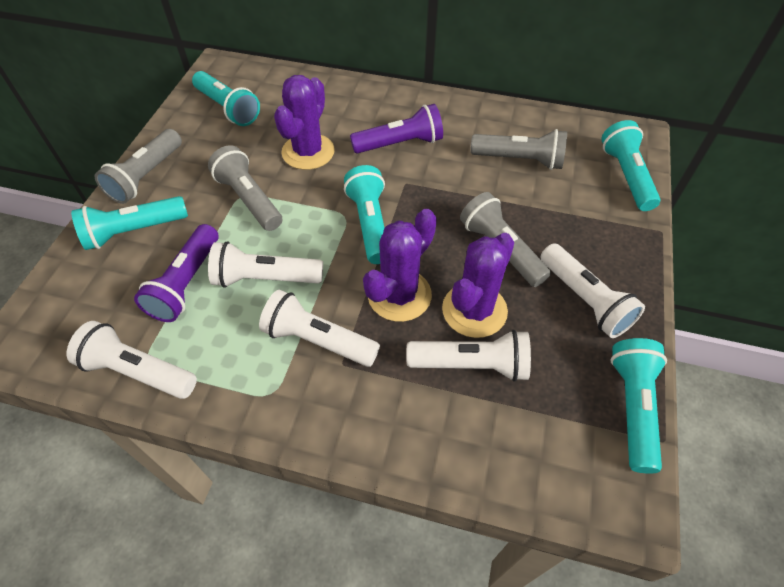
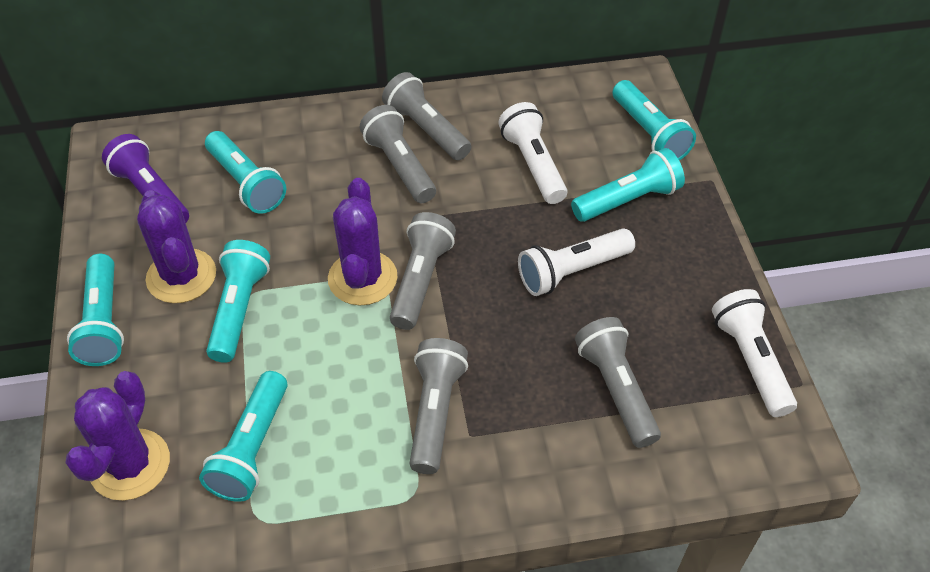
grey flashlight: 4 -> 5
purple flashlight: 2 -> 1
turquoise flashlight: 5 -> 6
white flashlight: 5 -> 3

